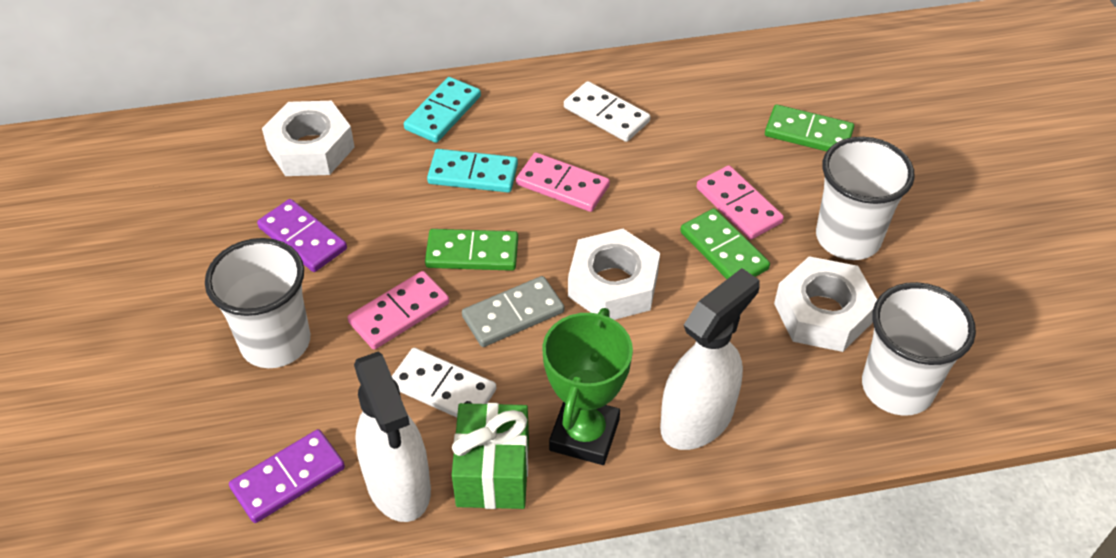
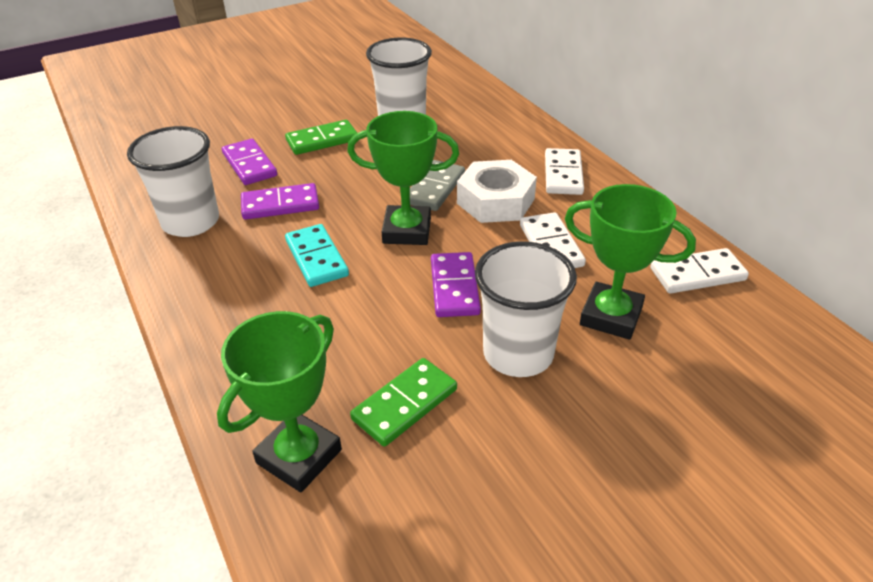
green domino: 3 -> 2
green gift: 1 -> 0
green trophy: 1 -> 3
pink domino: 3 -> 0
purple domino: 2 -> 3
turquoise domino: 2 -> 1
white domino: 2 -> 3
white nut: 3 -> 1
white spray bottle: 2 -> 0

